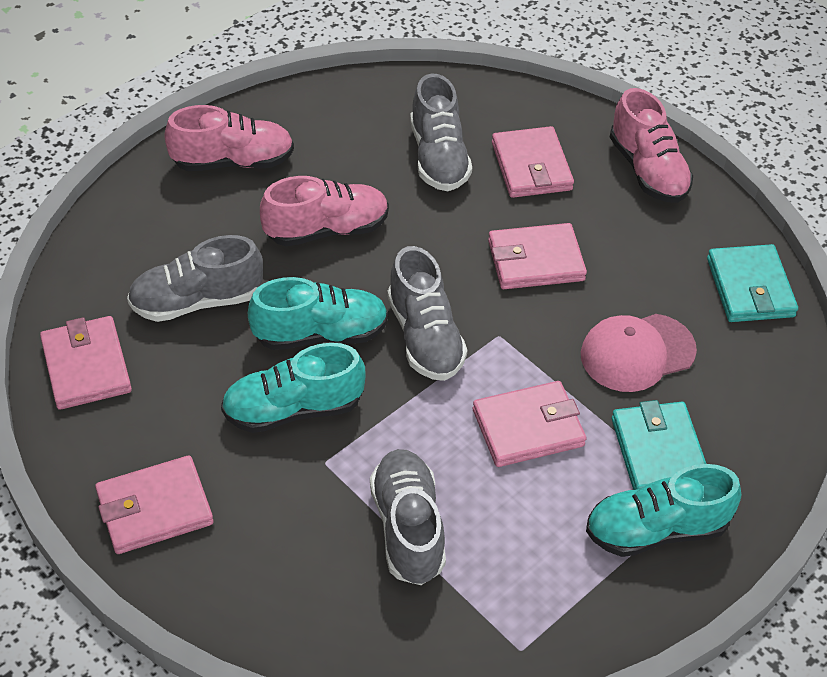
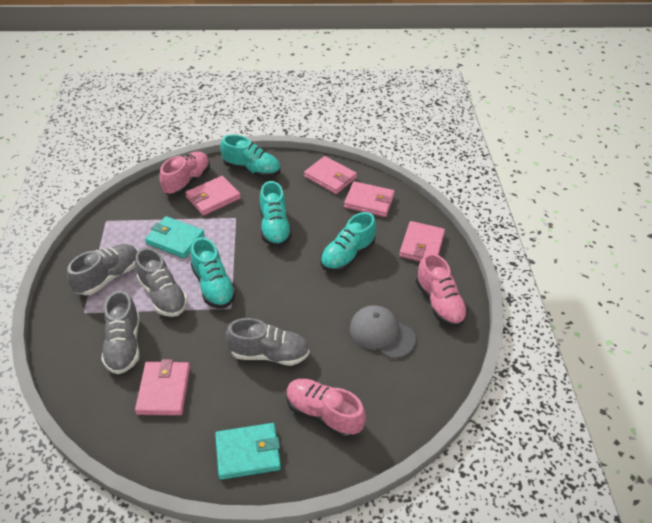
grey cap: 0 -> 1
pink cap: 1 -> 0
turquoise shoe: 3 -> 4

